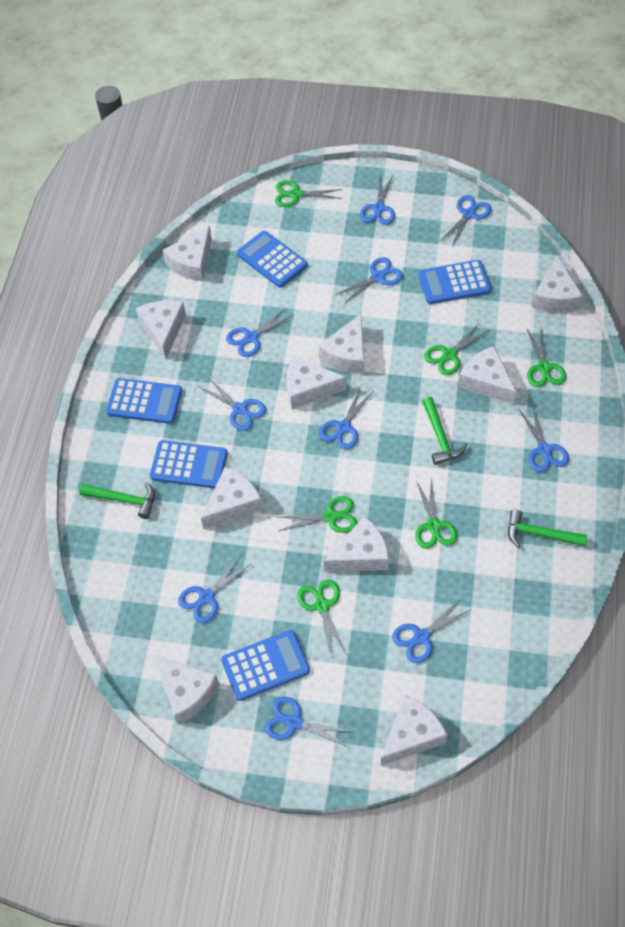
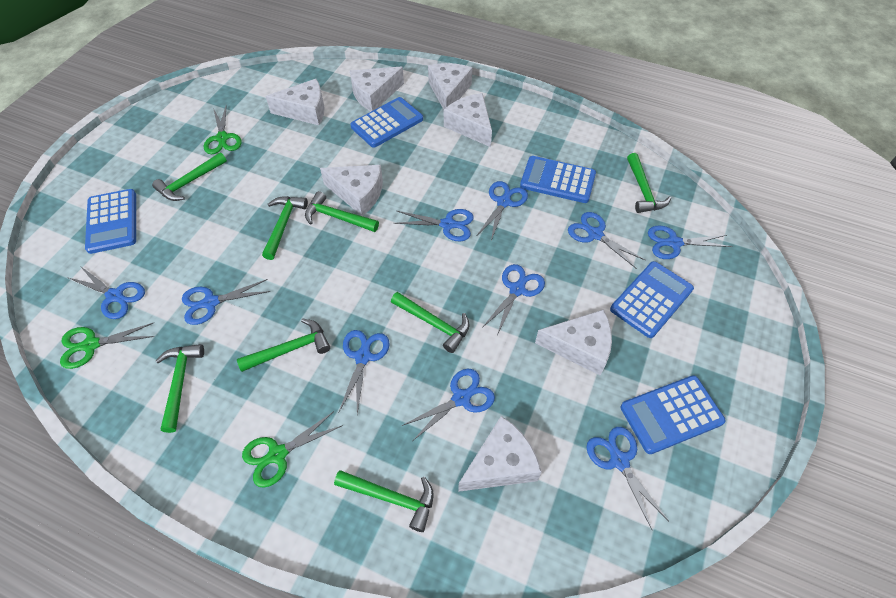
green hammer: 3 -> 8
green scissors: 6 -> 3
white cheese: 10 -> 7

